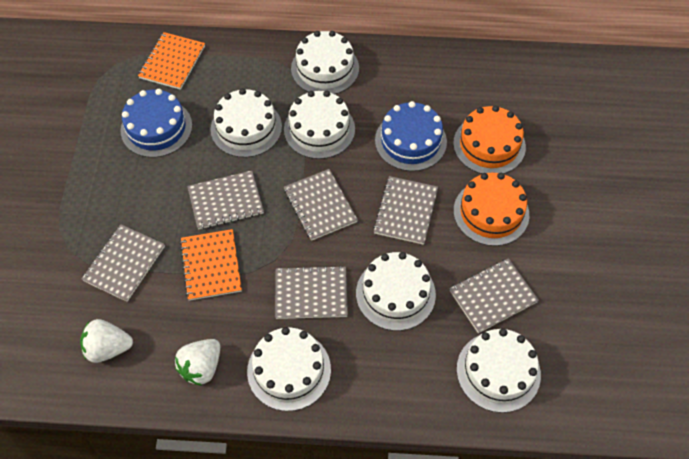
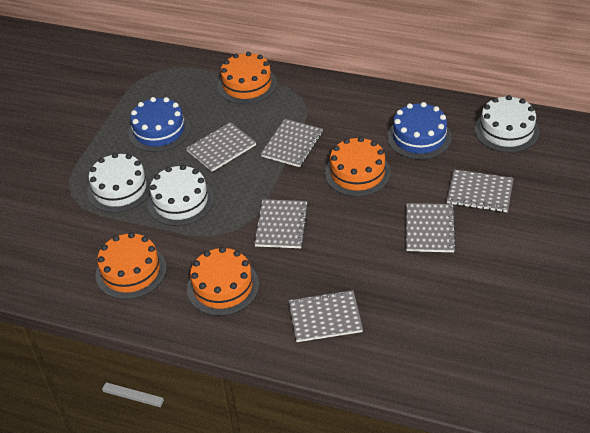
orange cake: 2 -> 4
orange notebook: 2 -> 0
white cake: 6 -> 3
white strawberry: 2 -> 0

